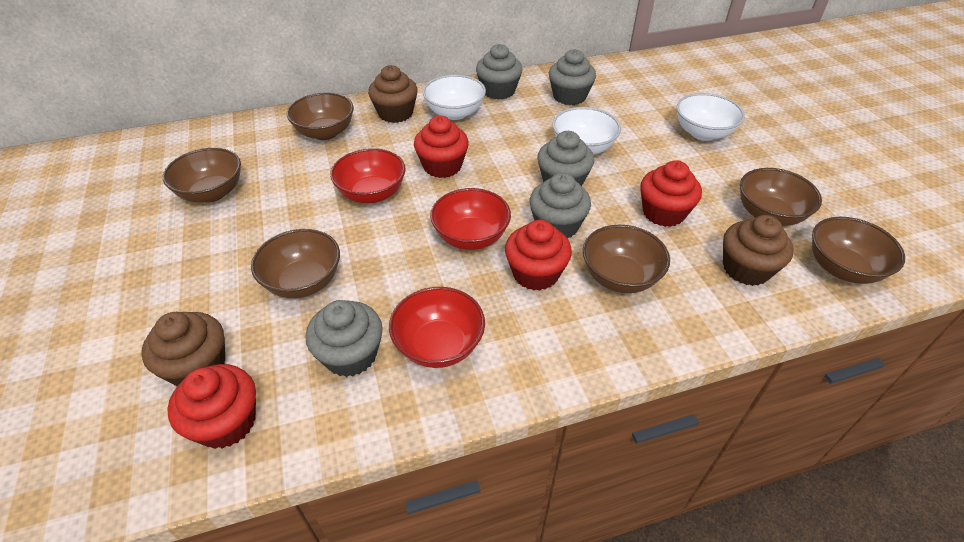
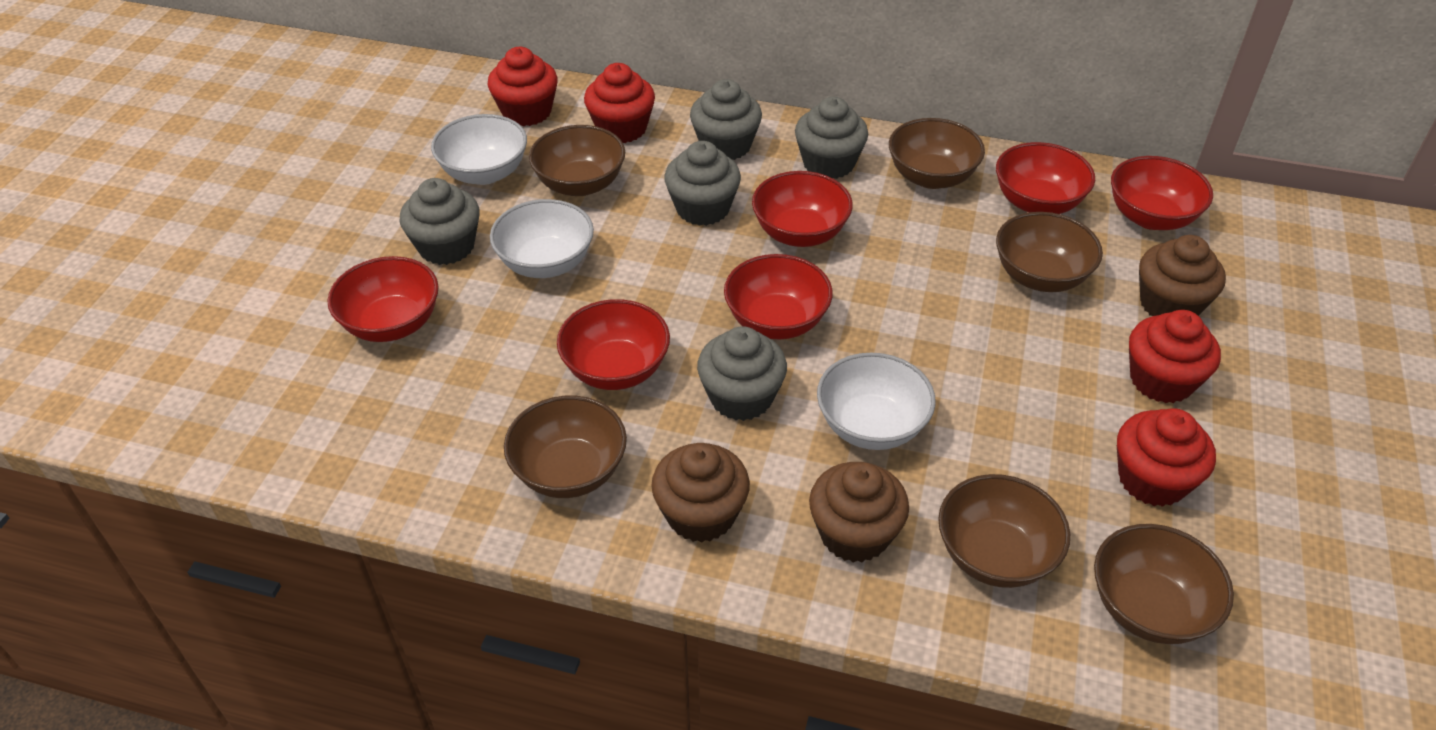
red bowl: 3 -> 6

